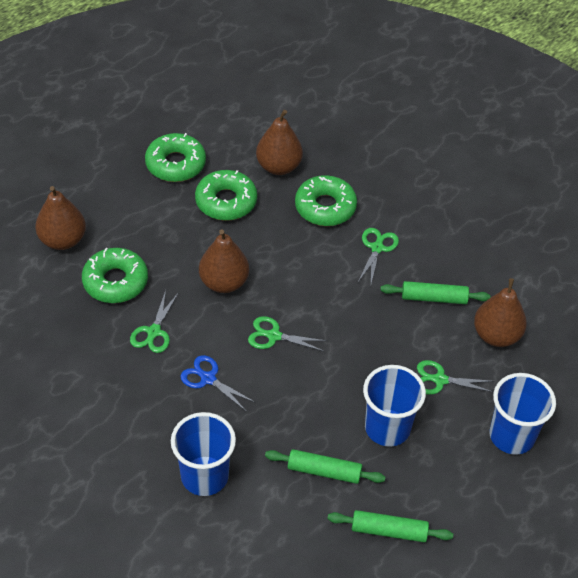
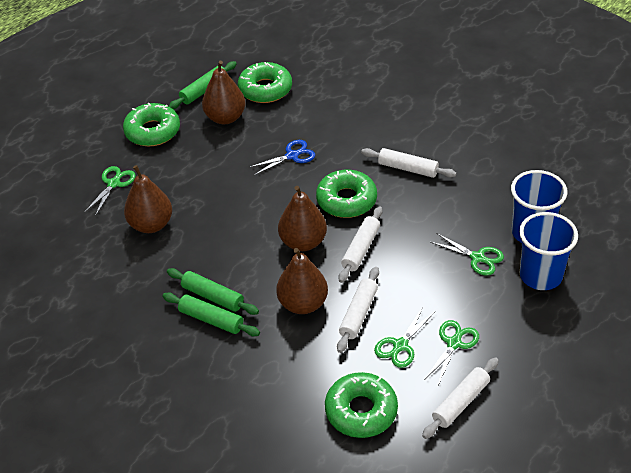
blue cup: 3 -> 2
white rolling pin: 0 -> 4

